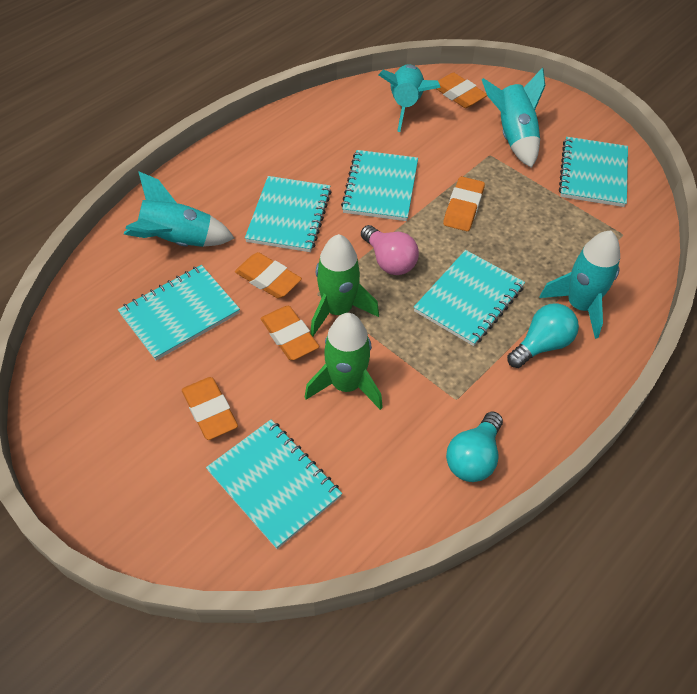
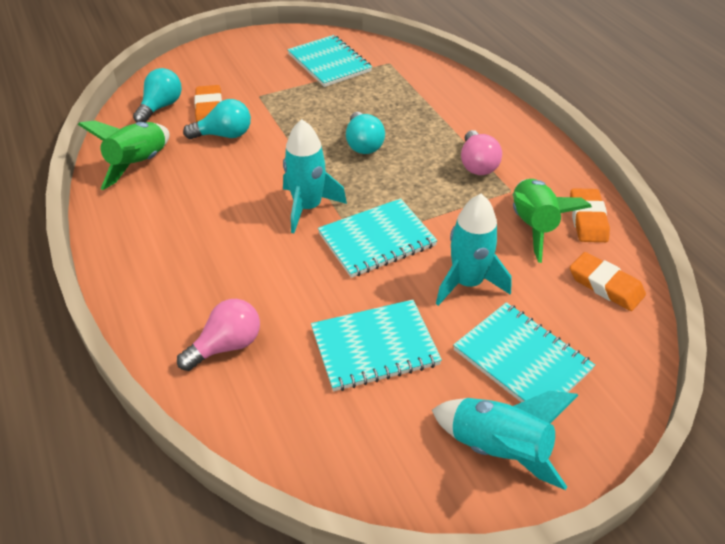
orange eraser: 5 -> 3
pink light bulb: 1 -> 2
turquoise light bulb: 2 -> 3
turquoise notebook: 6 -> 4
turquoise rocket: 4 -> 3

